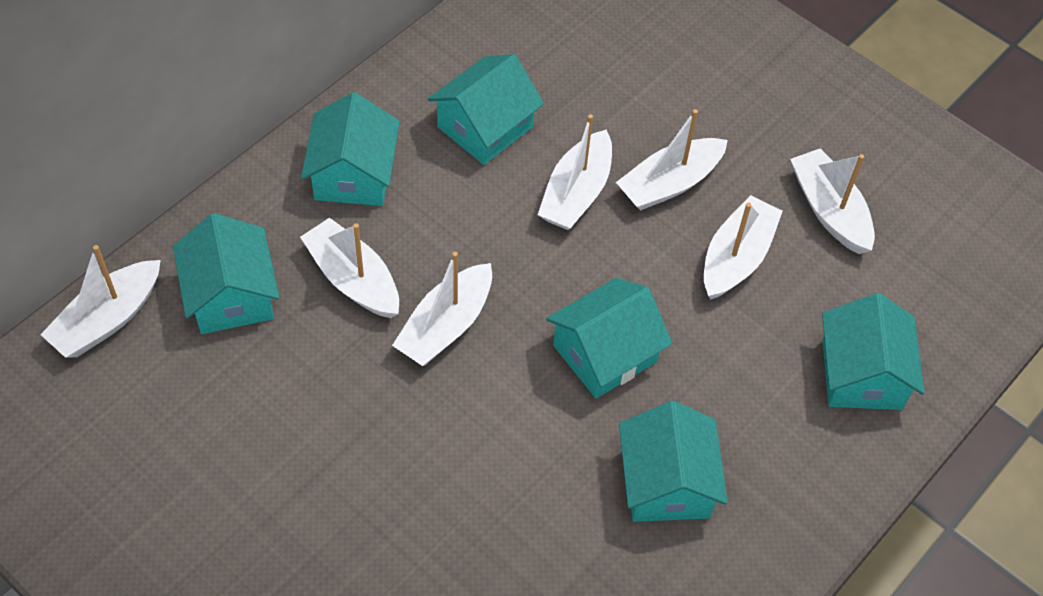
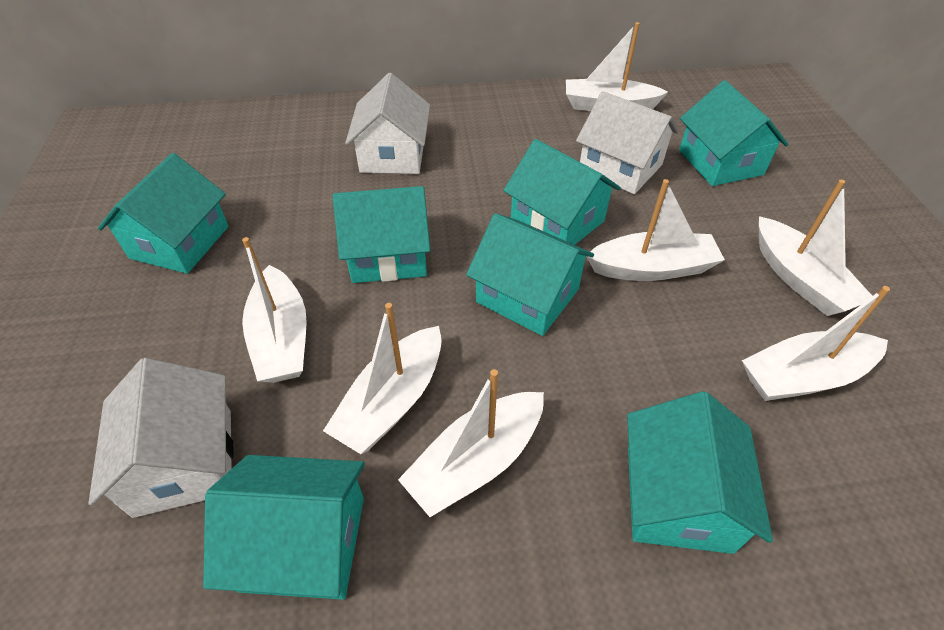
turquoise house: 6 -> 7
white house: 0 -> 3

